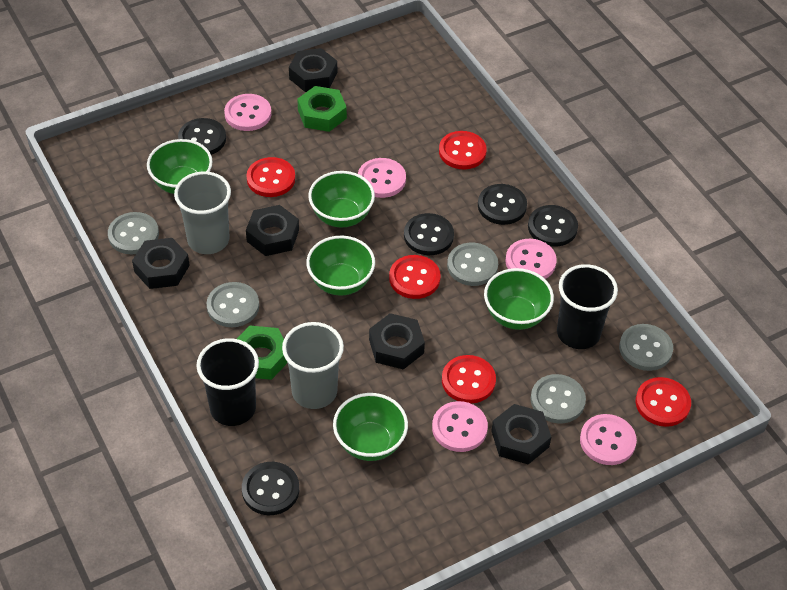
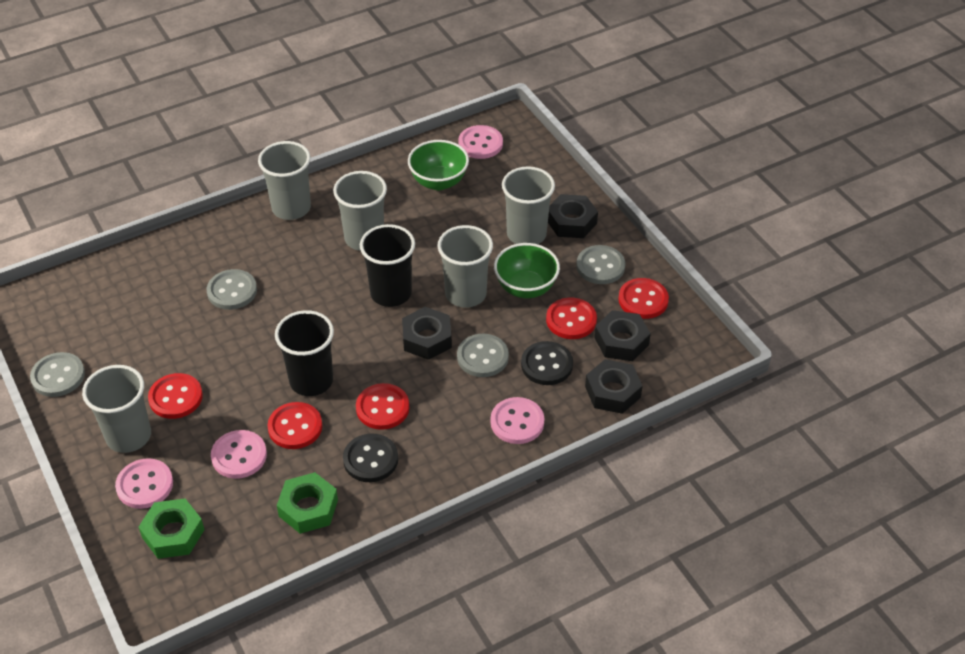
black button: 5 -> 2
black nut: 5 -> 4
green bowl: 5 -> 2
grey button: 5 -> 4
grey cup: 2 -> 5
pink button: 5 -> 4

